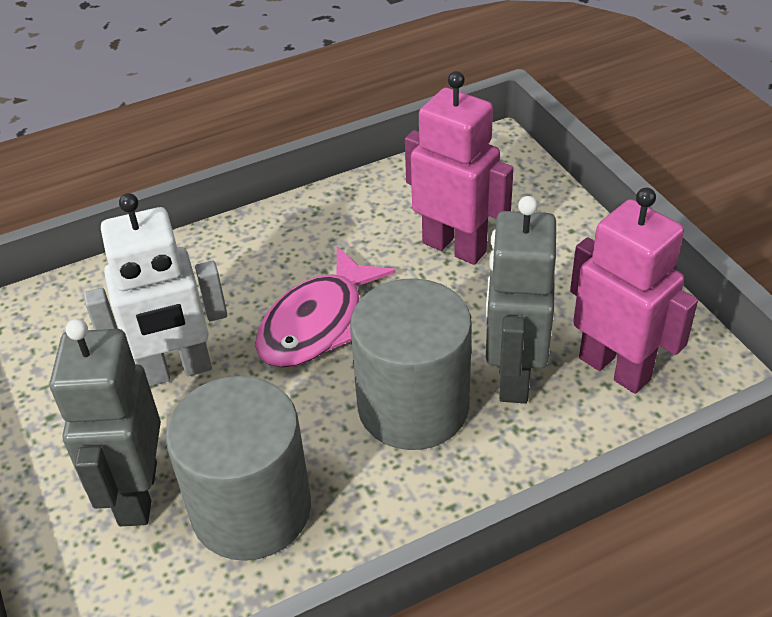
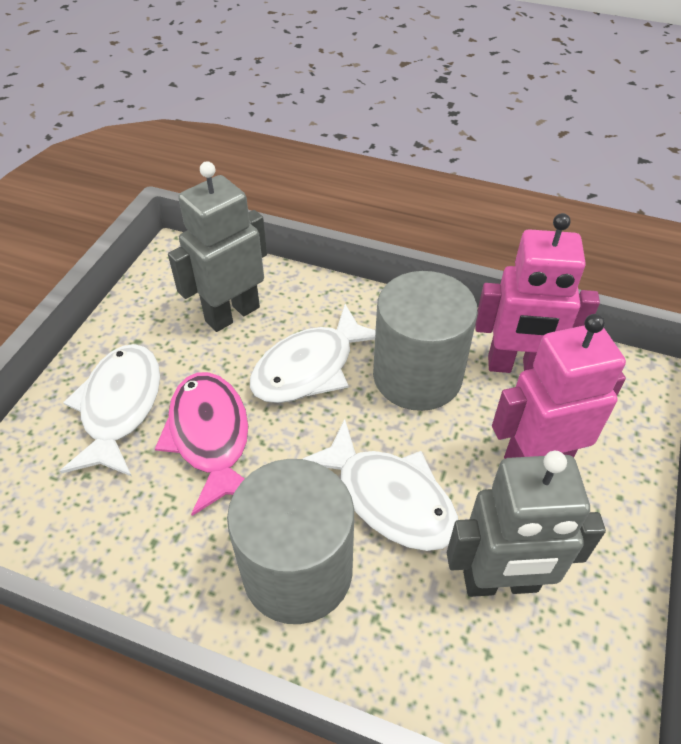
white fish: 0 -> 3
white robot: 1 -> 0

